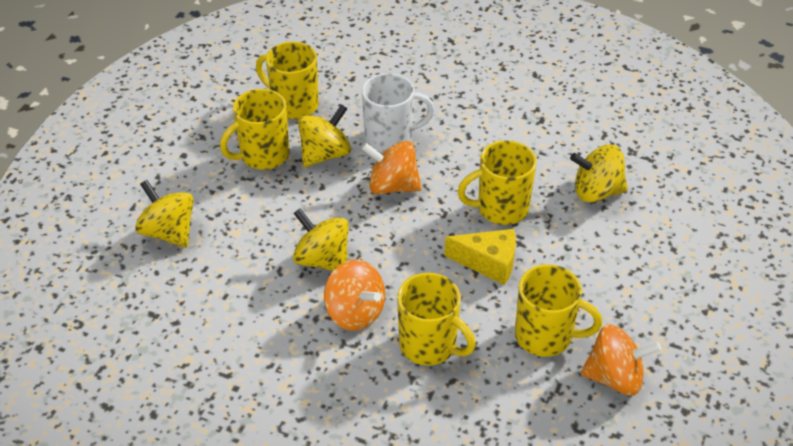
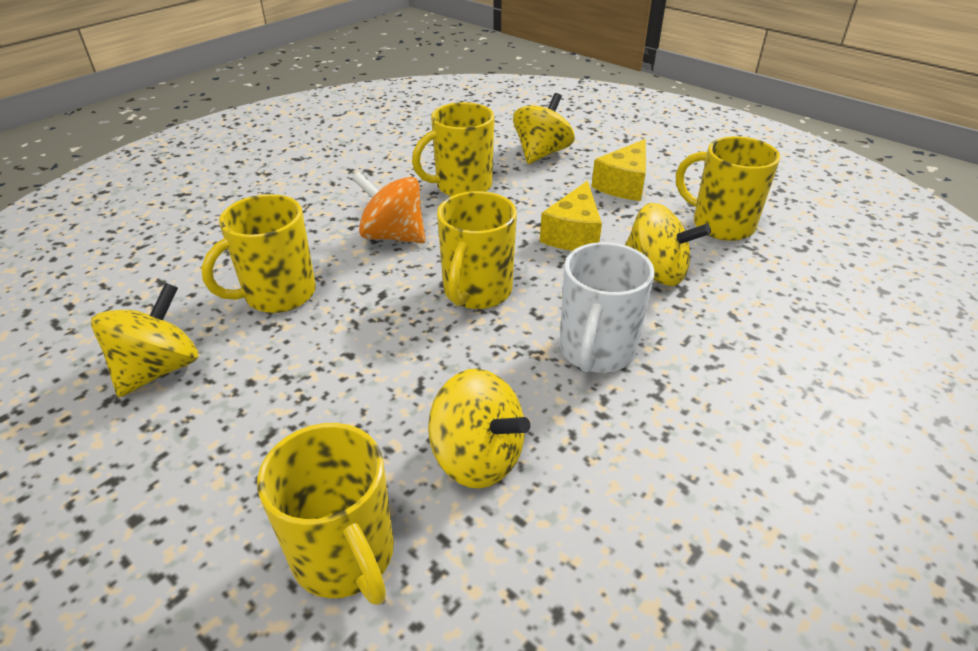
orange spinning top: 3 -> 1
yellow cheese: 1 -> 2

